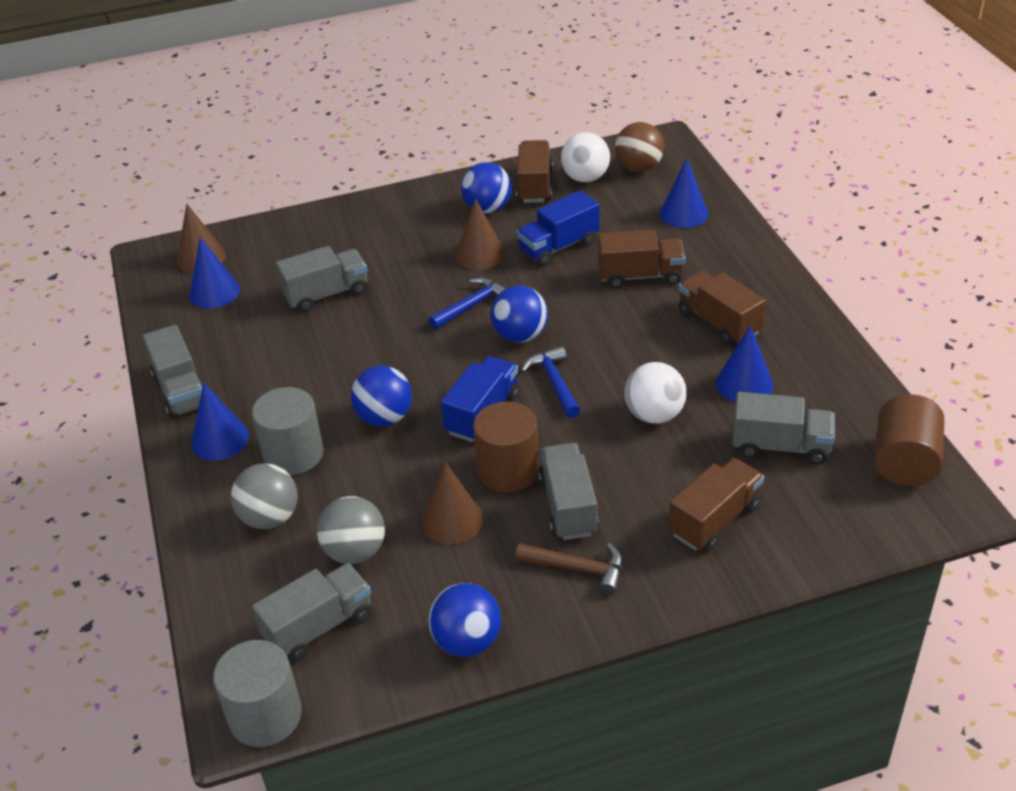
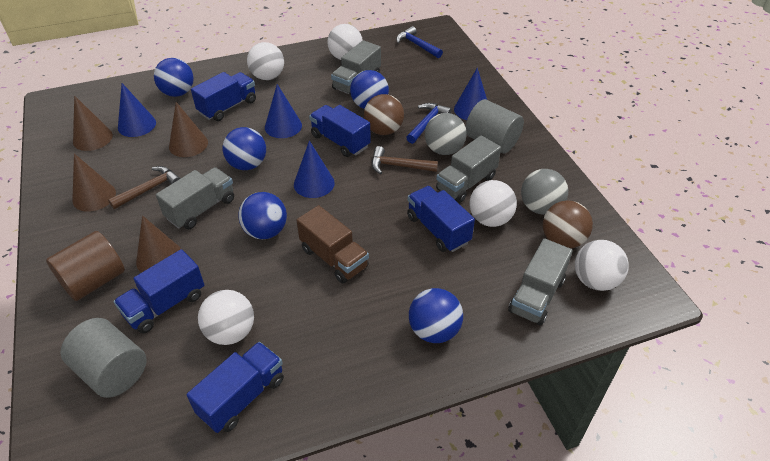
blue ball: 4 -> 5
blue truck: 2 -> 5
brown ball: 1 -> 2
brown cone: 3 -> 4
brown cylinder: 2 -> 1
brown hammer: 1 -> 2
brown truck: 4 -> 1
grey truck: 5 -> 4
white ball: 2 -> 5

